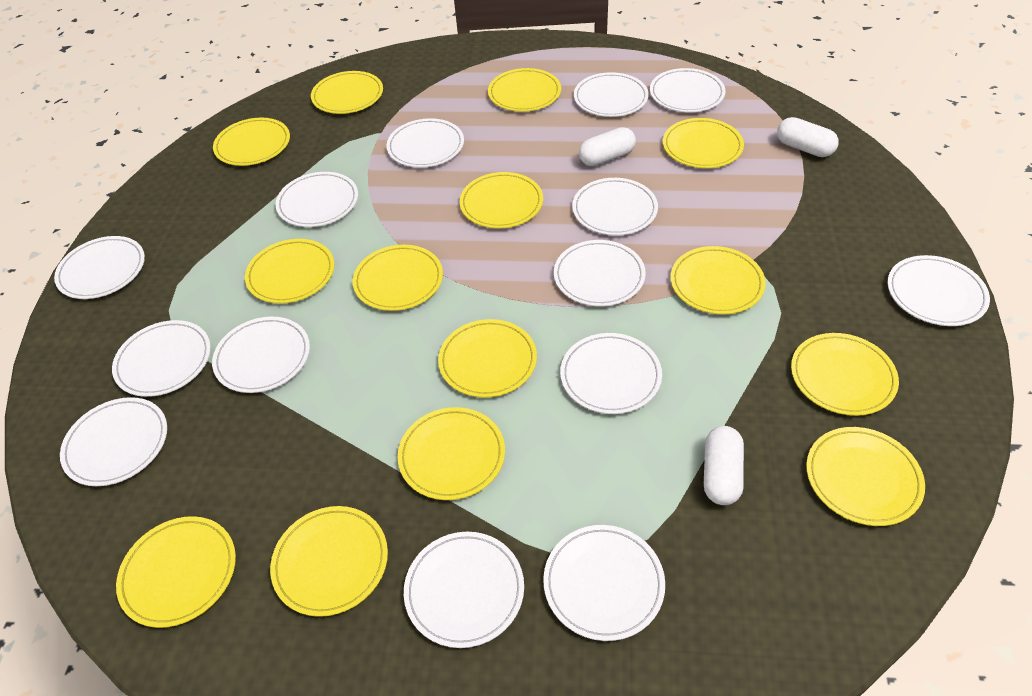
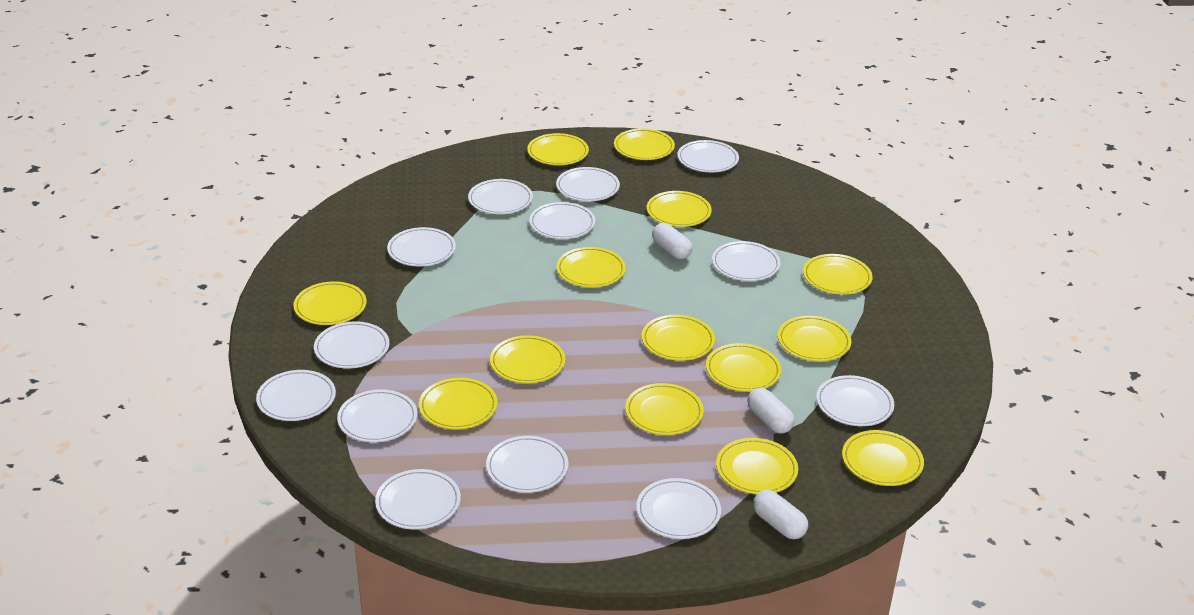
white plate: 14 -> 13

